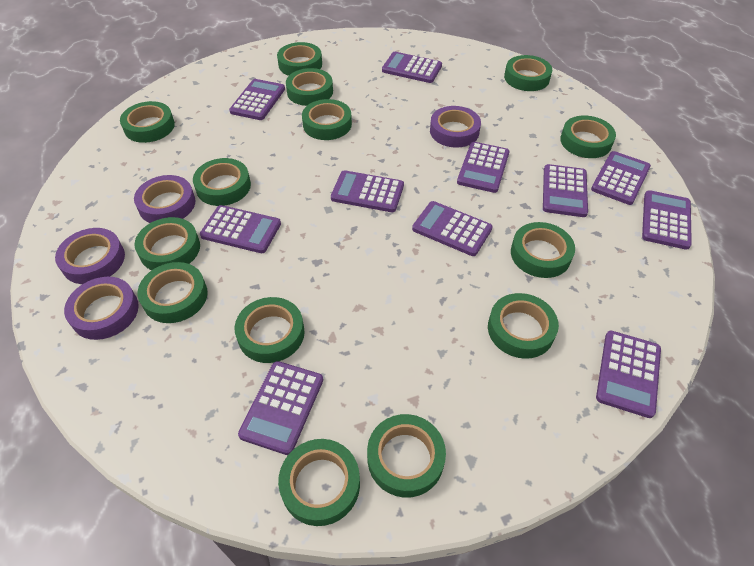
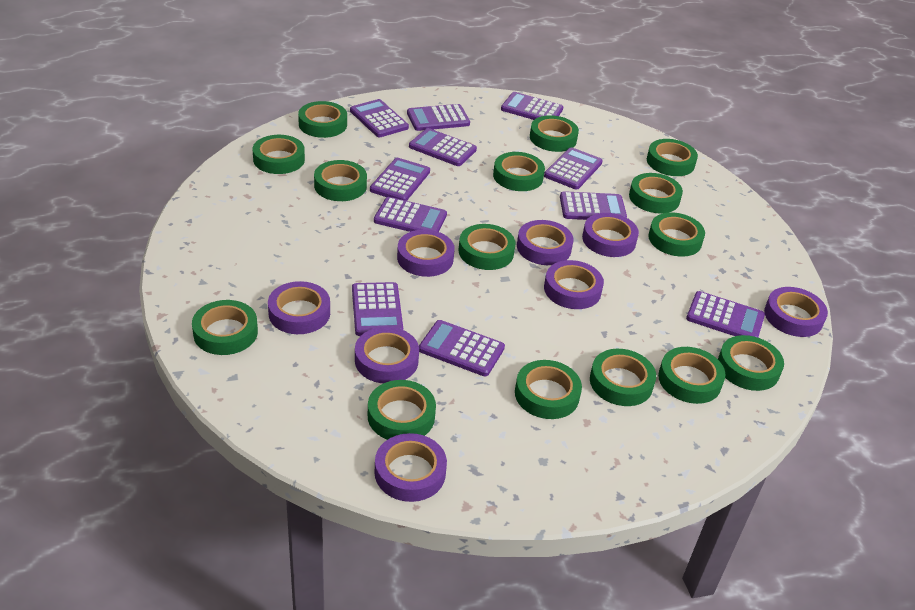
green tape: 14 -> 15
purple tape: 4 -> 8

